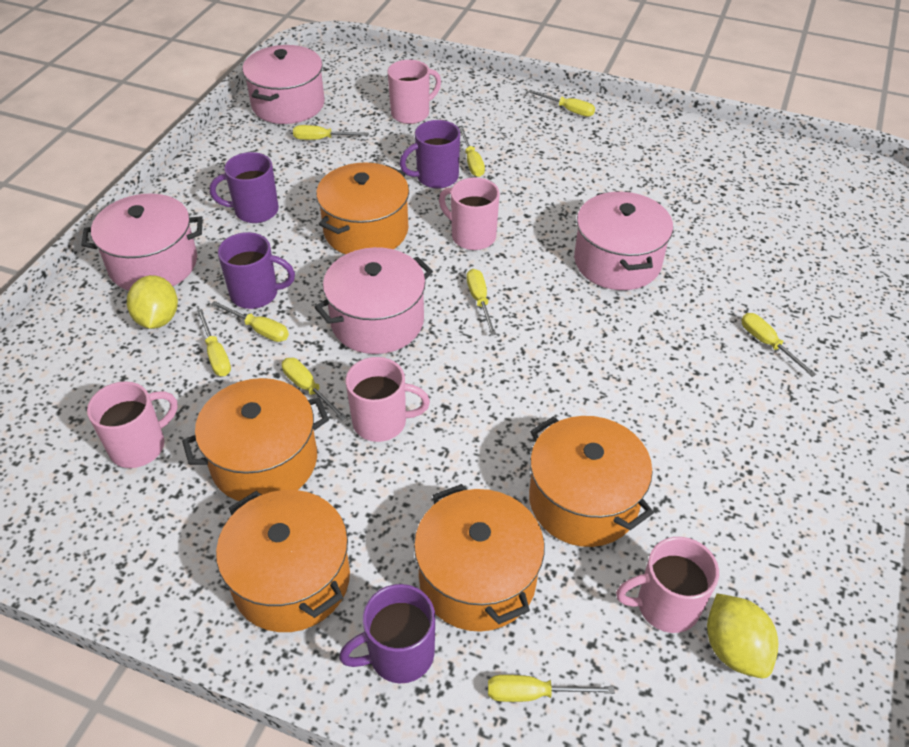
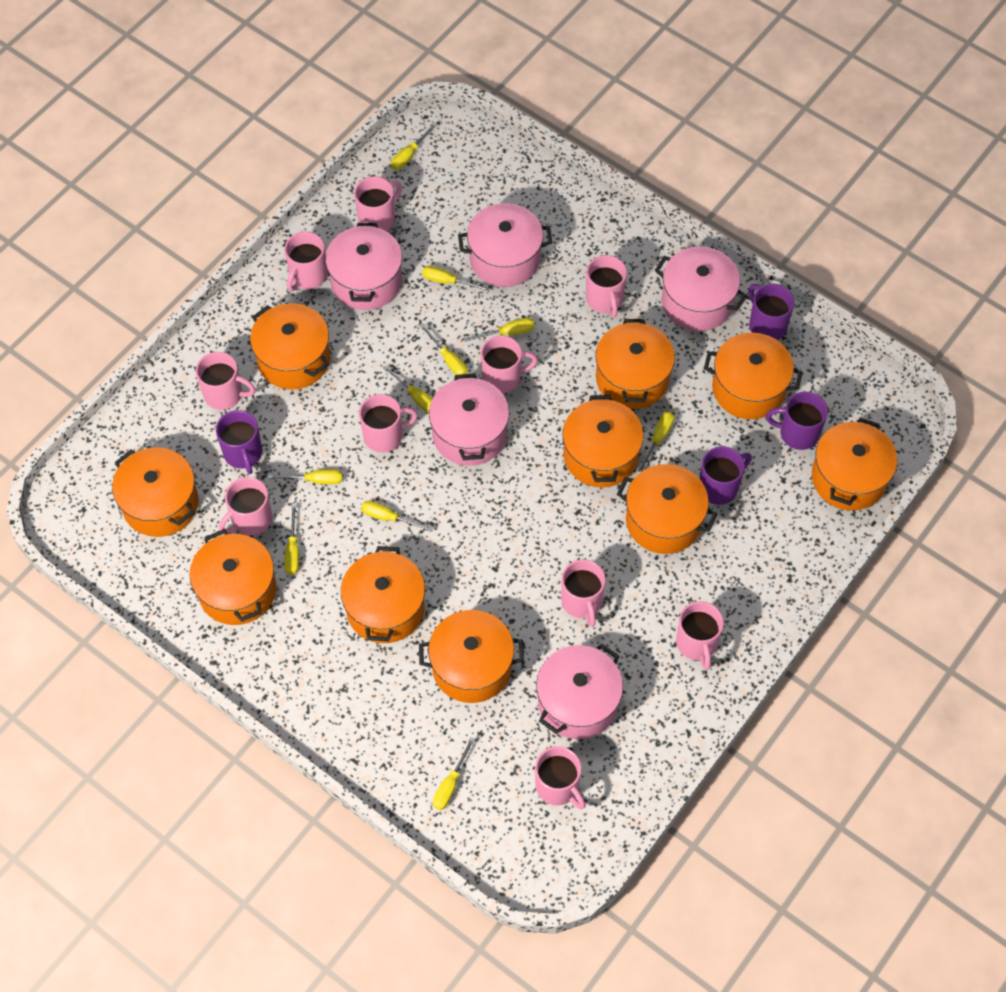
orange pot: 5 -> 10
pink mug: 5 -> 10
pink pot: 4 -> 5
yellow lemon: 2 -> 0
yellow screwdriver: 9 -> 10

